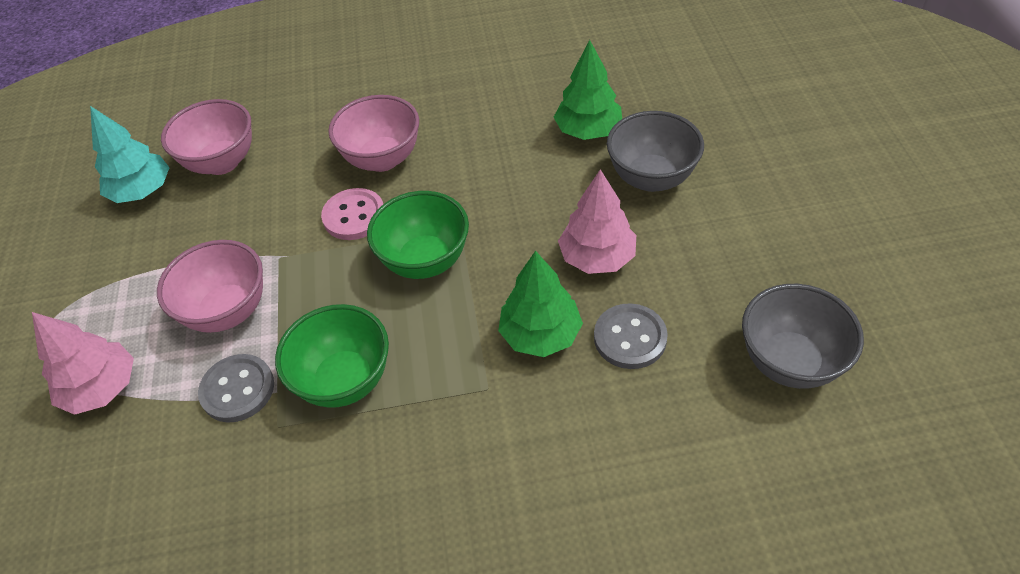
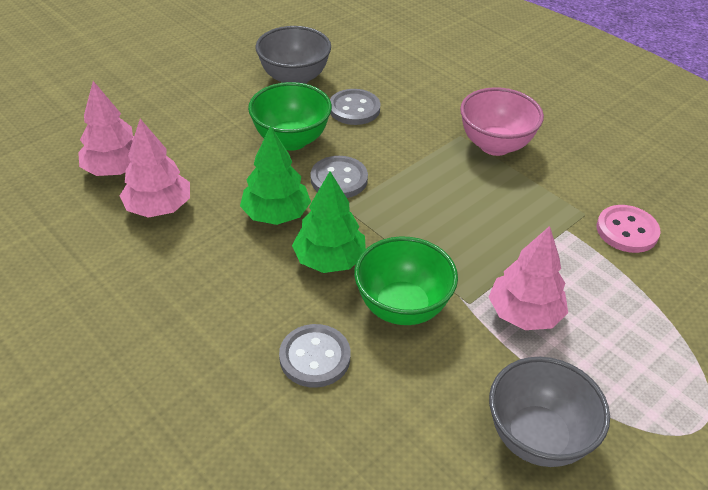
grey button: 2 -> 3
pink bowl: 3 -> 1
pink tree: 2 -> 3
turquoise tree: 1 -> 0

